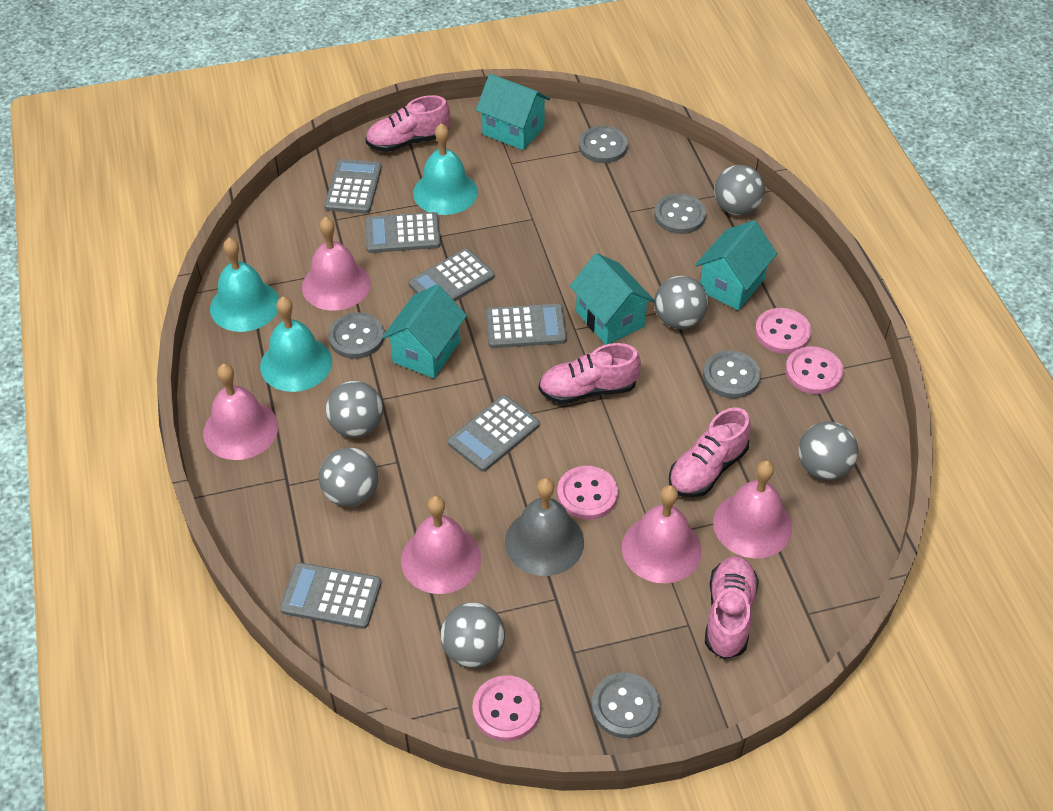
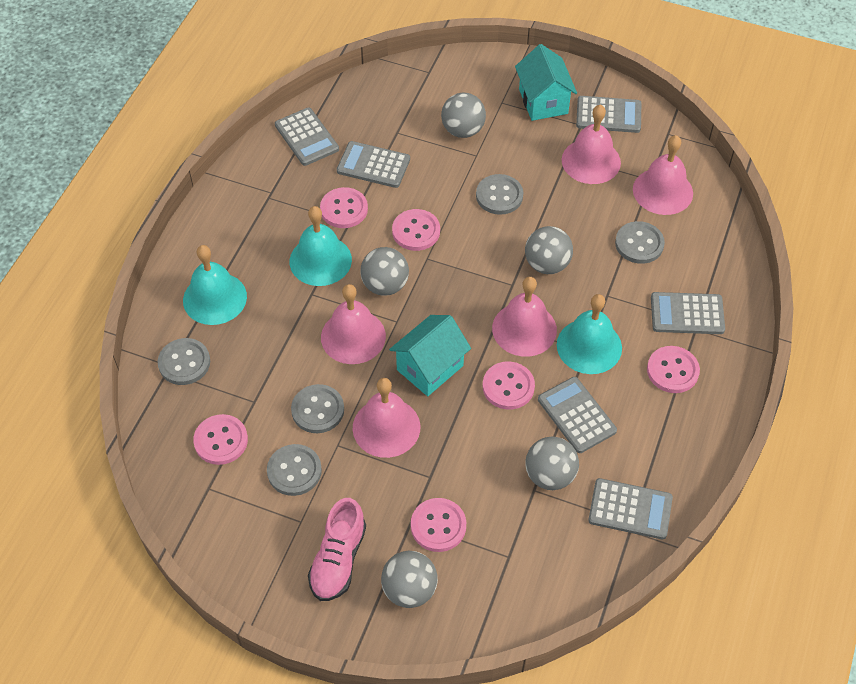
grey ball: 6 -> 5
grey bell: 1 -> 0
pink button: 4 -> 6
pink shoe: 4 -> 1
turquoise house: 4 -> 2

